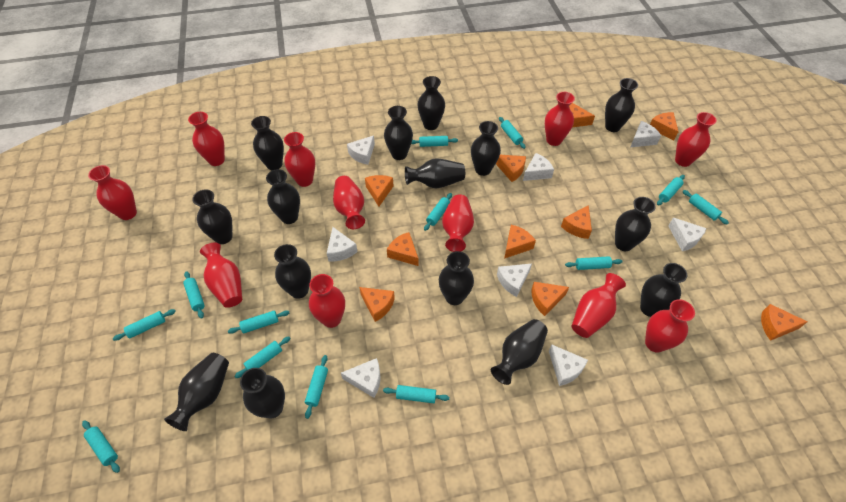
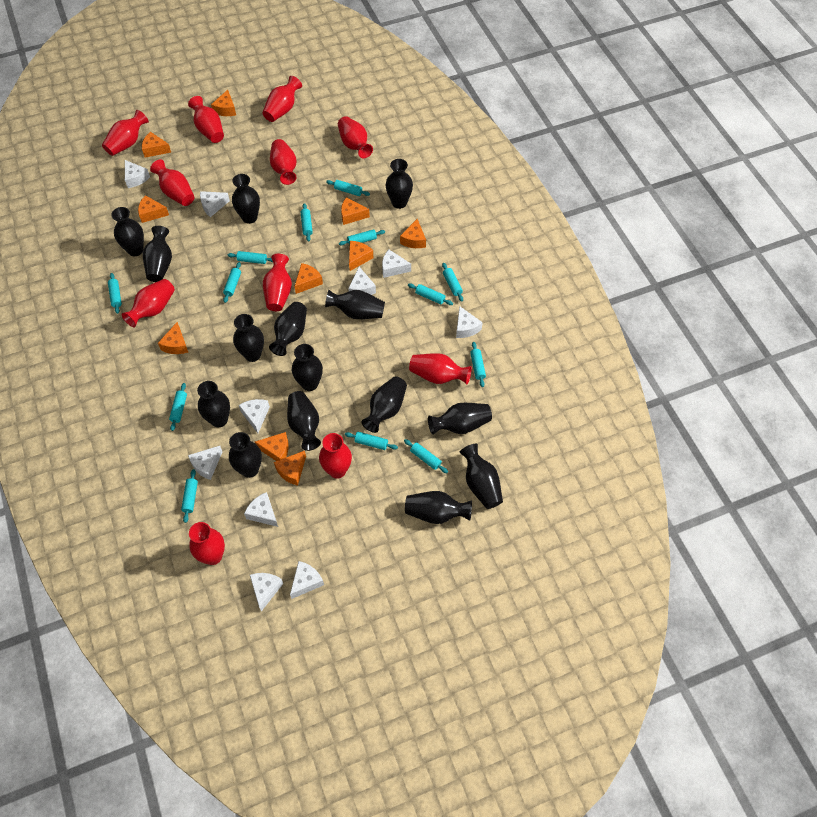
white cheese: 8 -> 10

